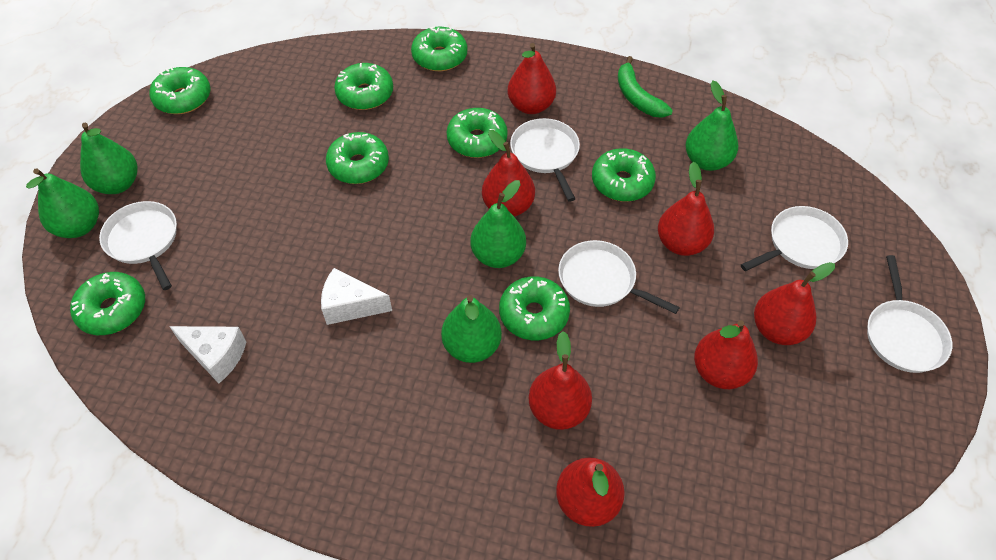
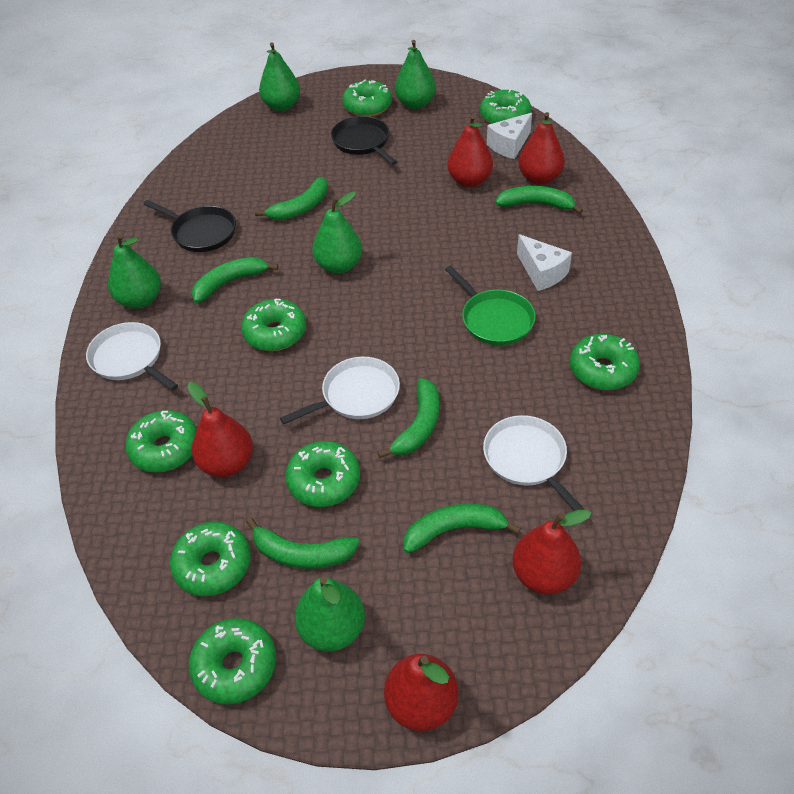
black pan: 0 -> 2
green banana: 1 -> 6
green pan: 0 -> 1
red pear: 7 -> 5
white pan: 5 -> 3

